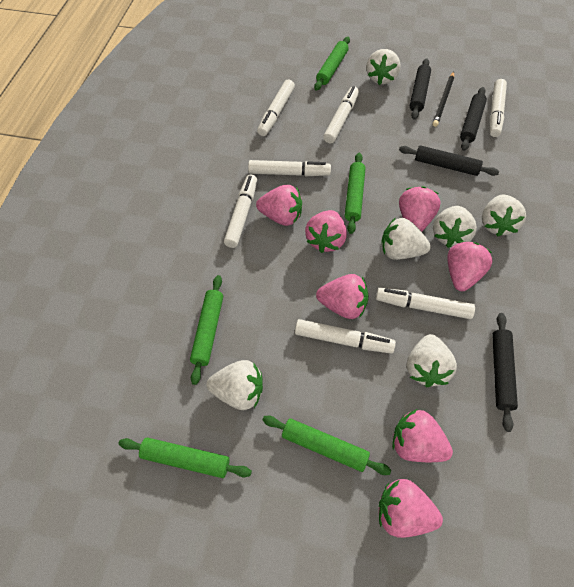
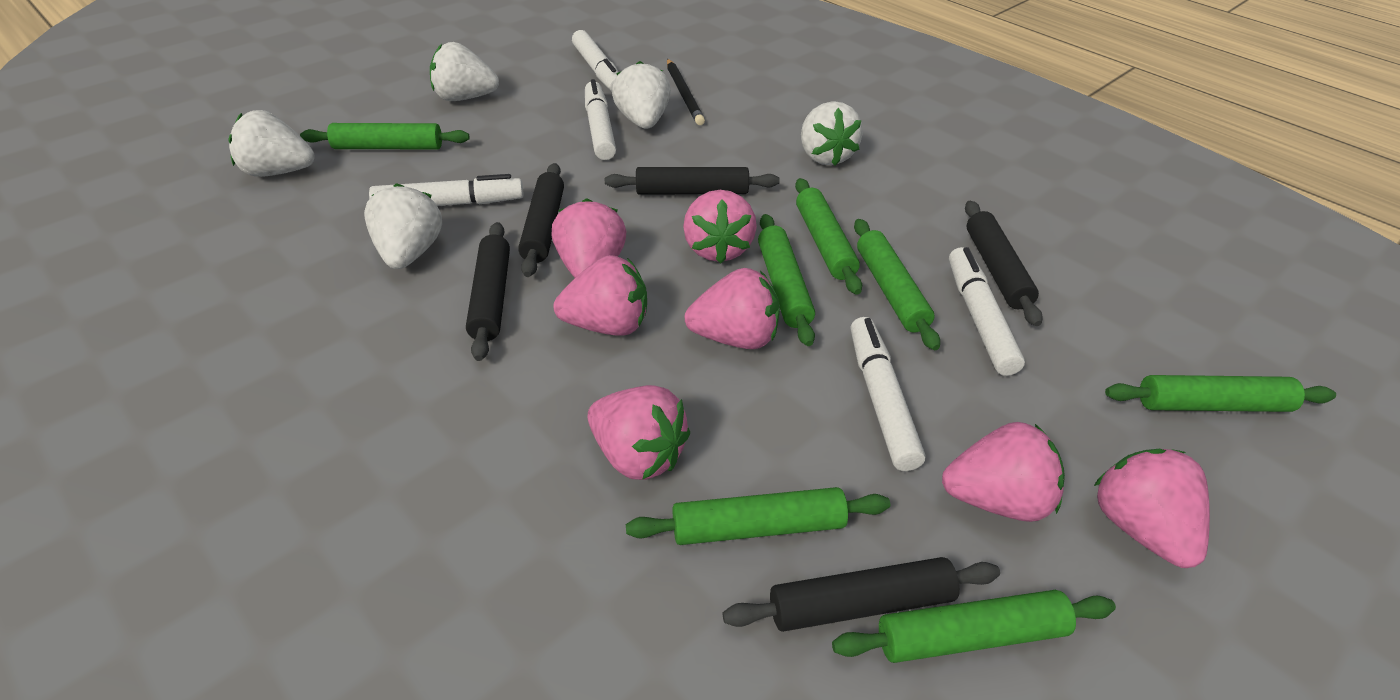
black rolling pin: 4 -> 5
green rolling pin: 5 -> 7
white marker: 7 -> 5
white strawberry: 6 -> 5

